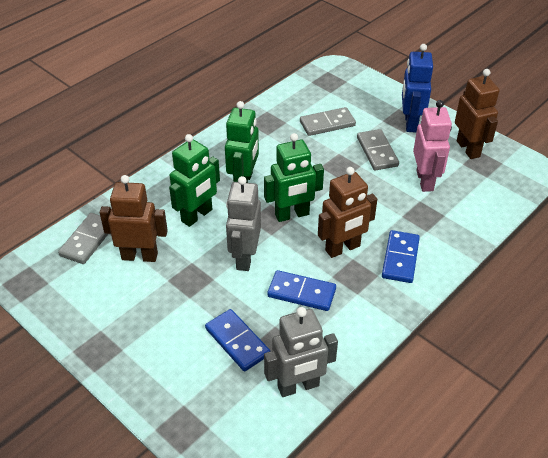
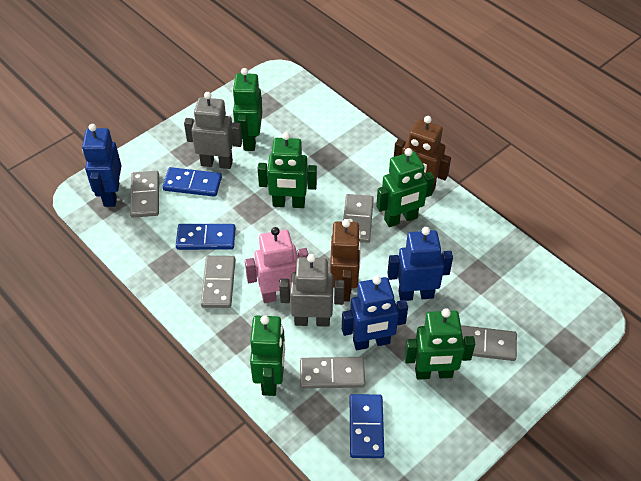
blue robot: 1 -> 3
brown robot: 3 -> 2
green robot: 3 -> 5
grey domino: 3 -> 5

